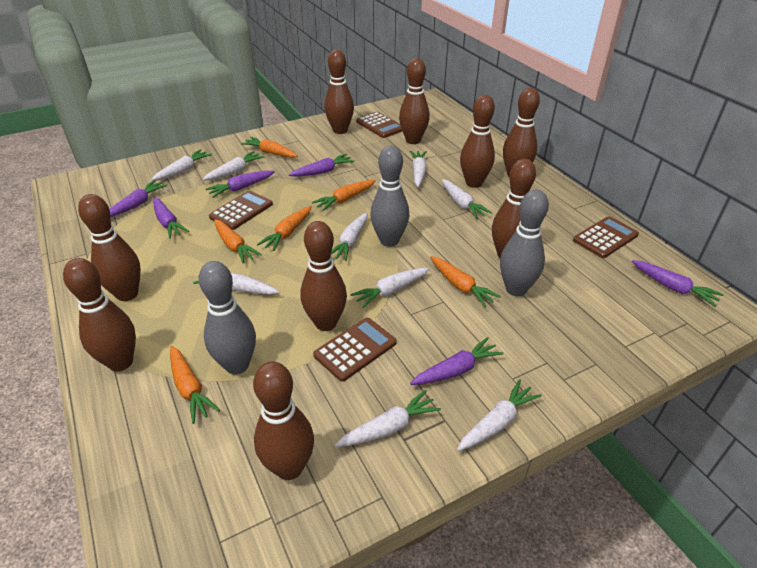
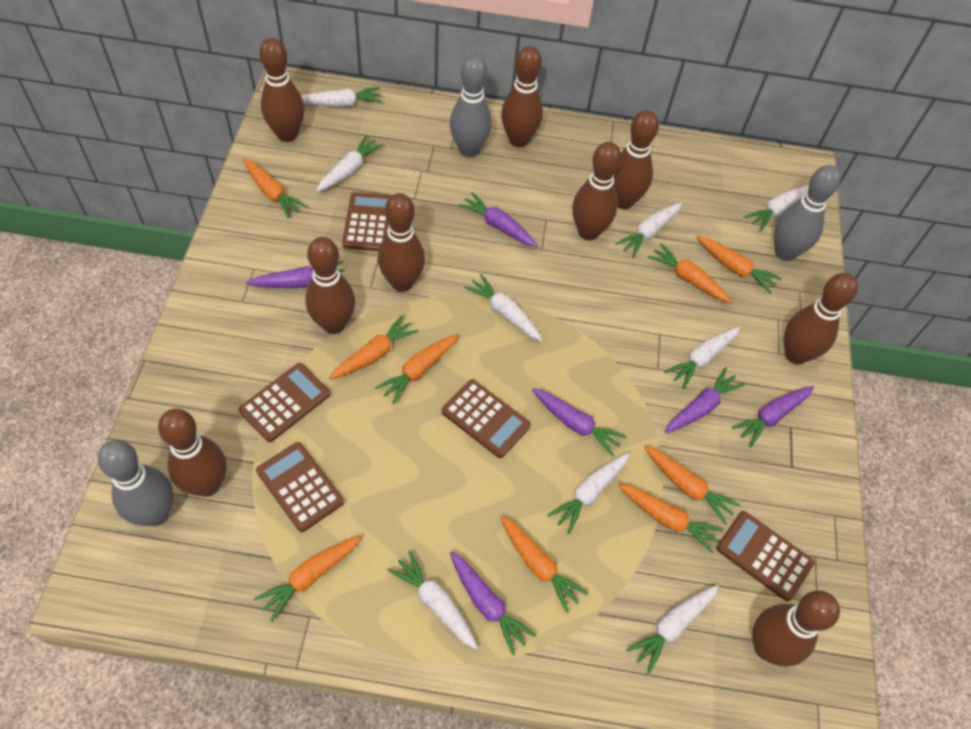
brown calculator: 4 -> 5
orange carrot: 6 -> 9

